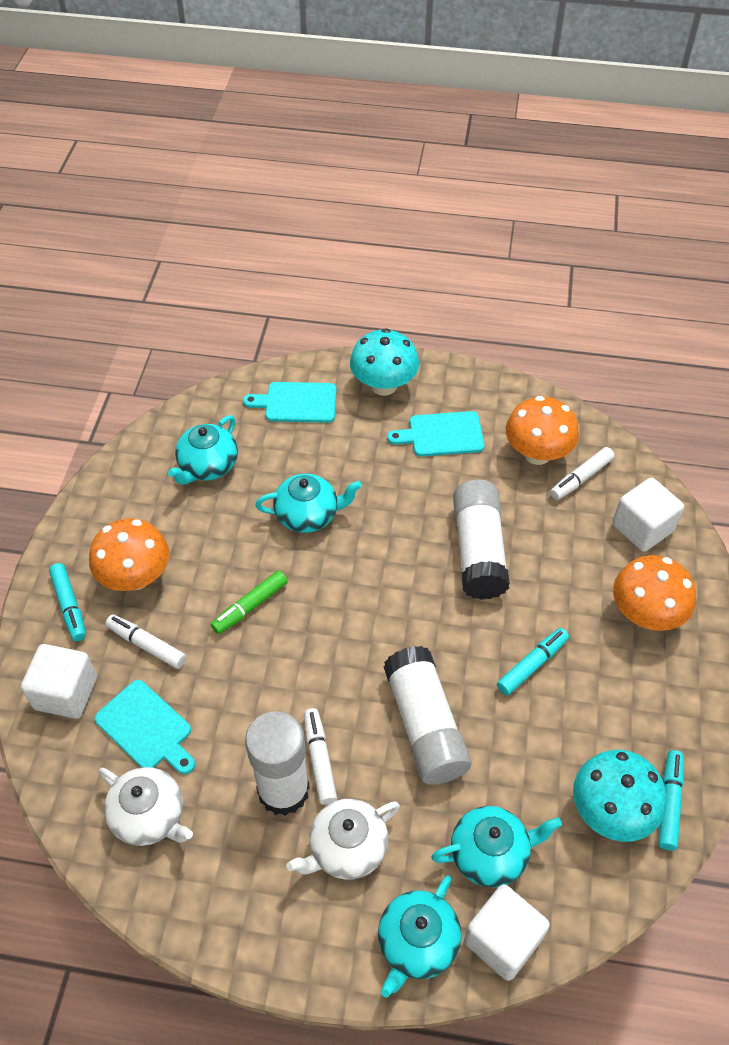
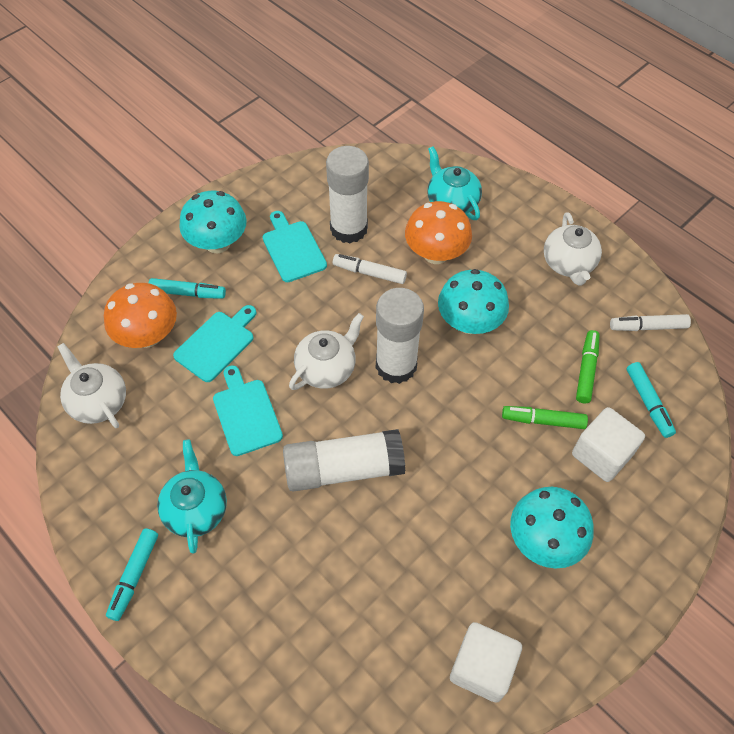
green marker: 1 -> 2
orange mushroom: 3 -> 2
turquoise mushroom: 2 -> 3
turquoise teapot: 4 -> 2
white cube: 3 -> 2
white marker: 3 -> 2
white teapot: 2 -> 3

